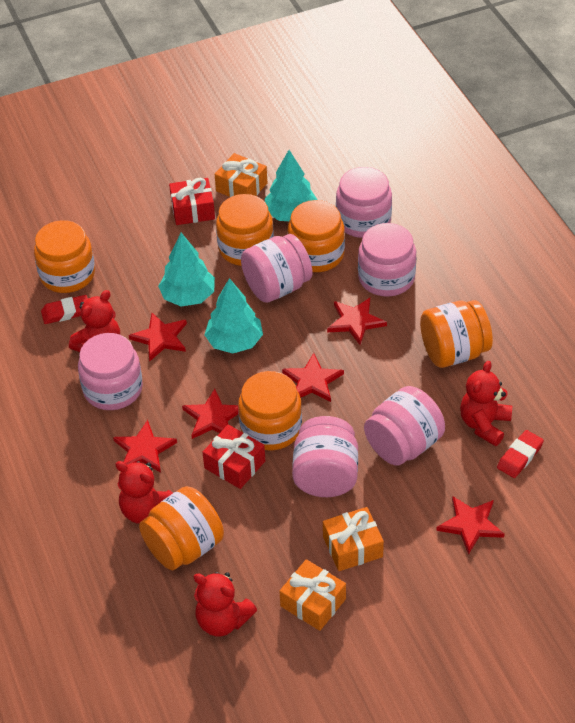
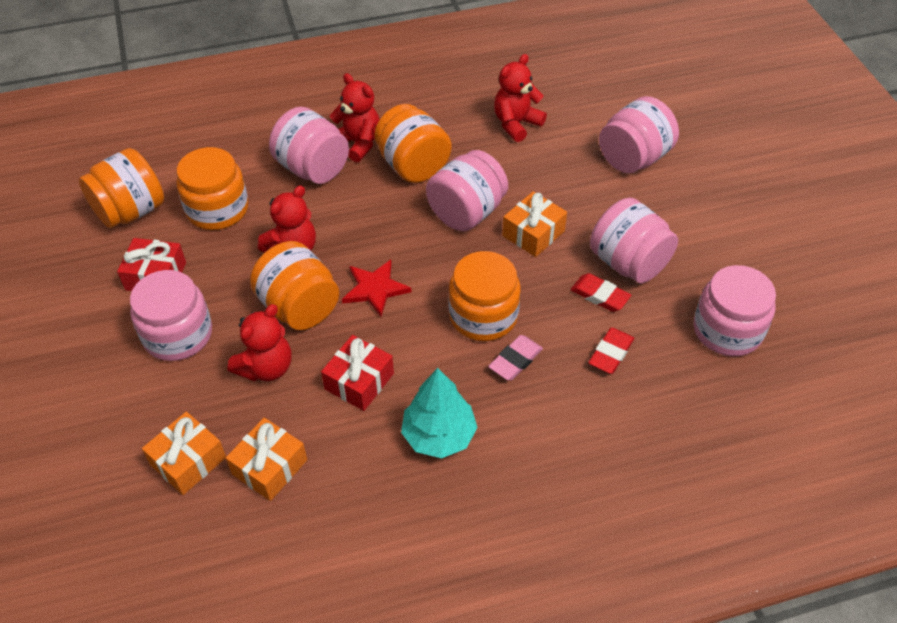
orange jar: 6 -> 5
pink eraser: 0 -> 1
red star: 6 -> 1
turquoise tree: 3 -> 1

